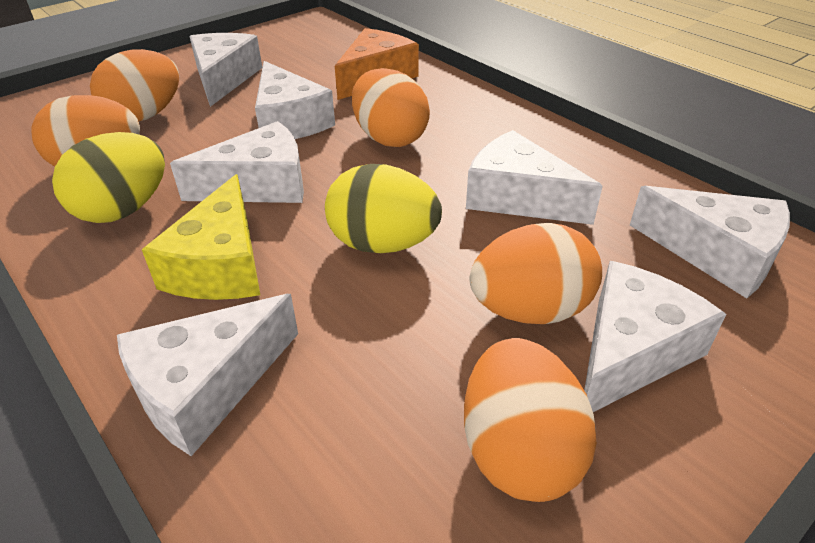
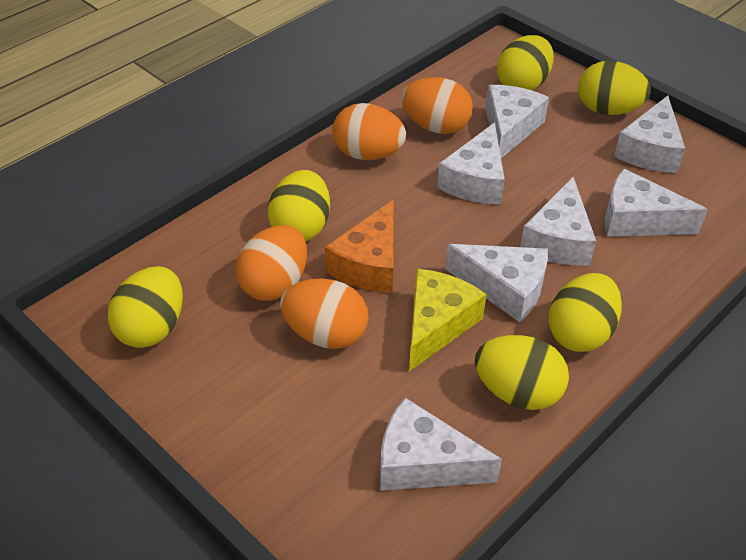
orange egg: 5 -> 4
yellow egg: 2 -> 6

